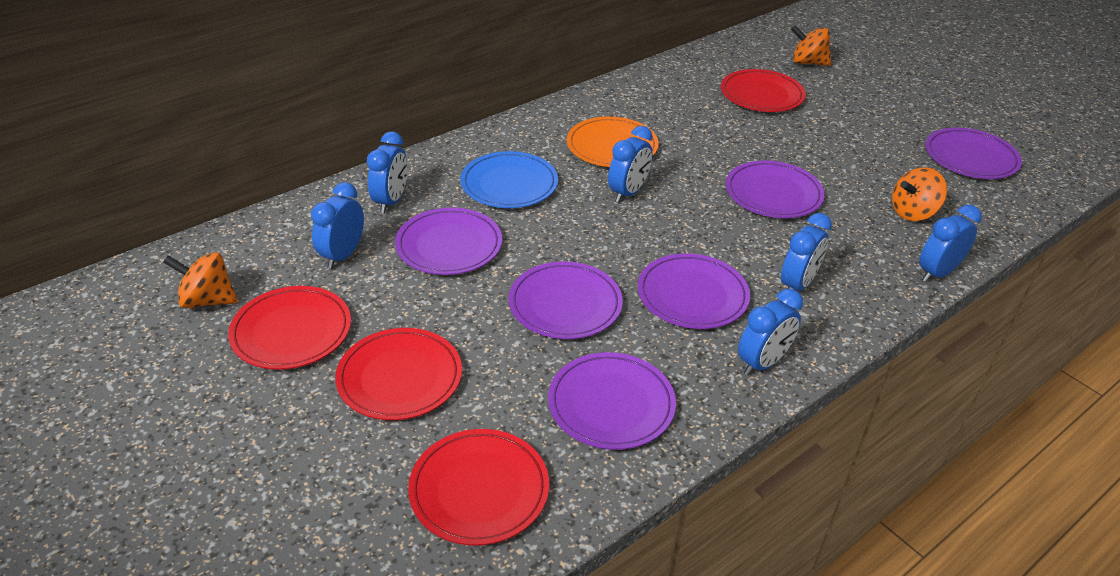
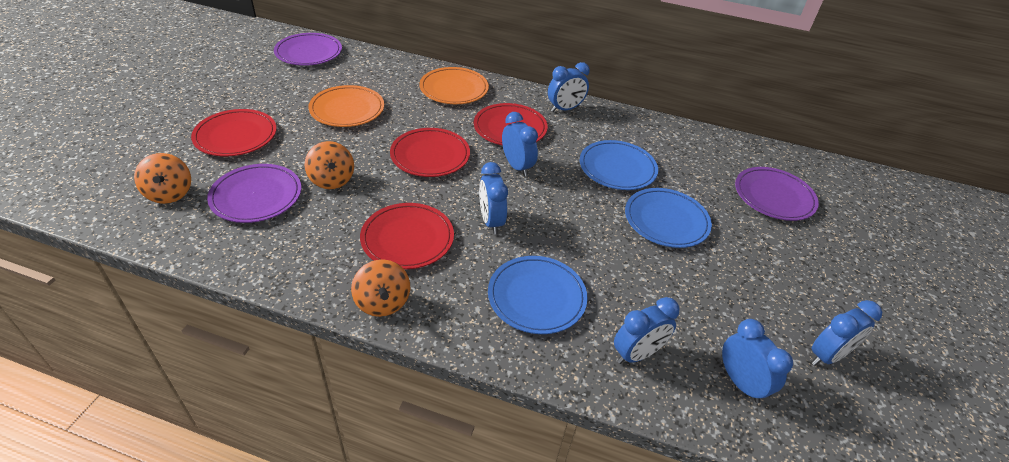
blue plate: 1 -> 3
orange plate: 1 -> 2
purple plate: 6 -> 3

